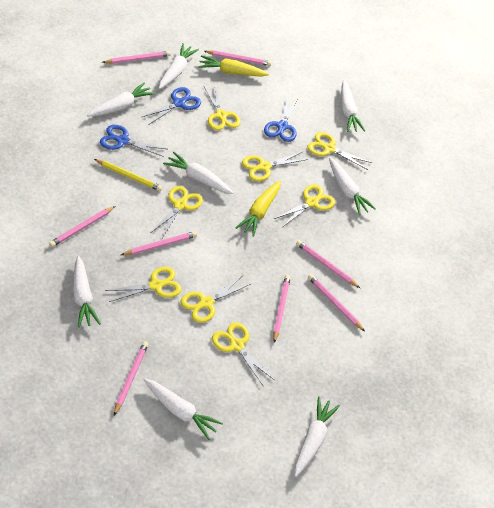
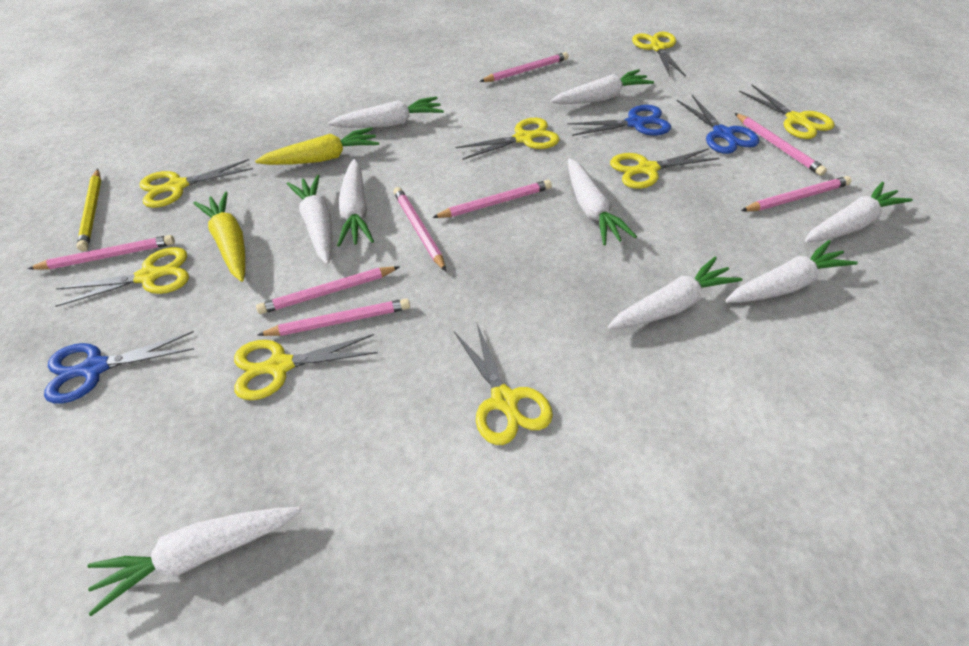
white carrot: 8 -> 9

